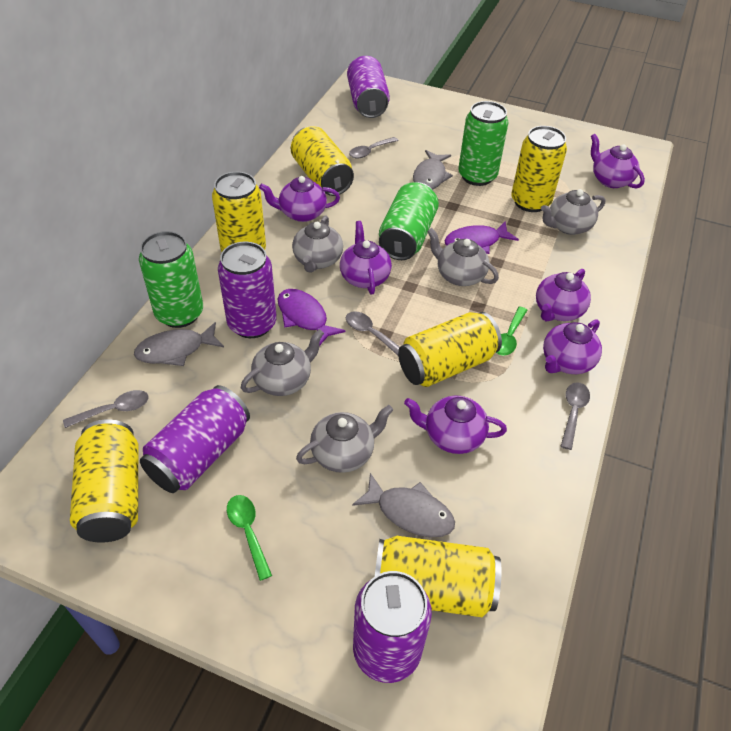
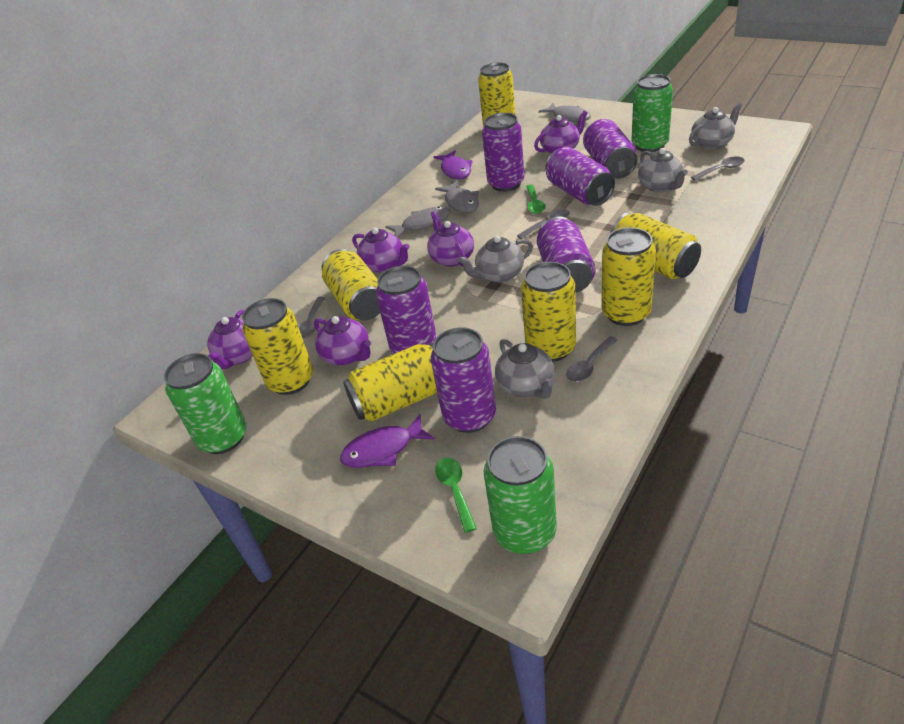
grey teapot: 5 -> 4
purple can: 4 -> 6
purple teapot: 6 -> 5
yellow can: 6 -> 7

